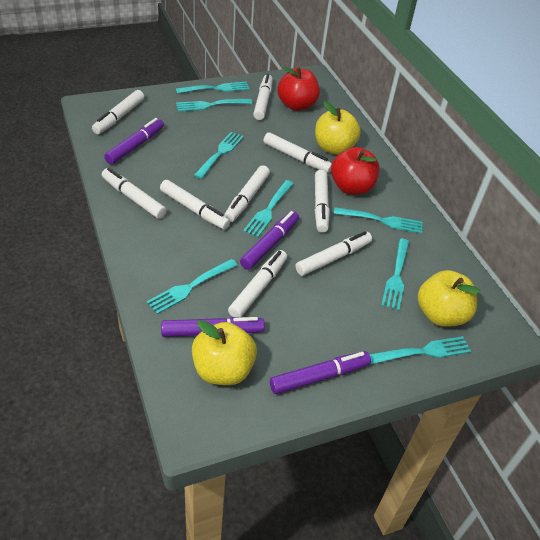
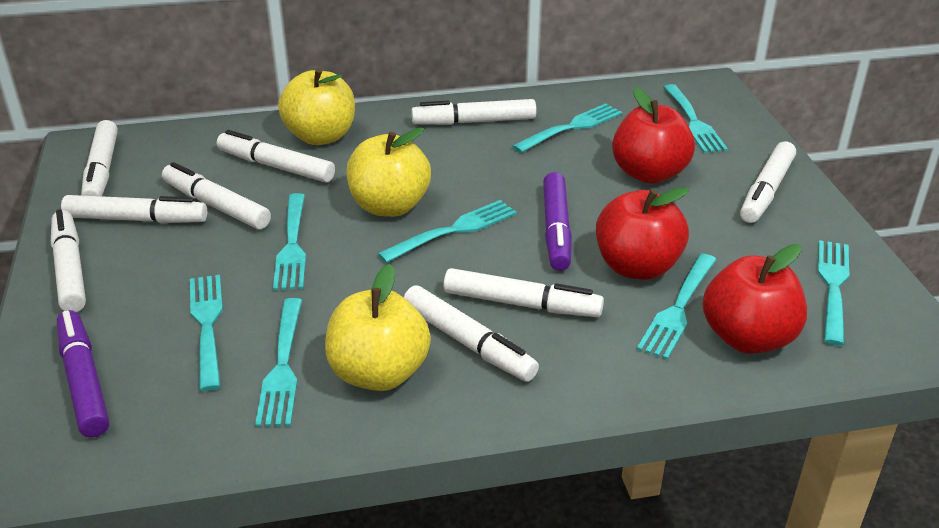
purple marker: 4 -> 2
red apple: 2 -> 3

